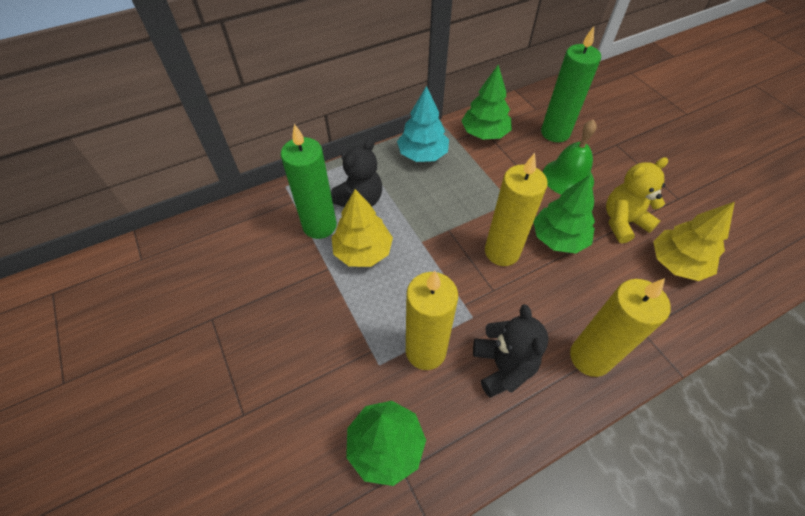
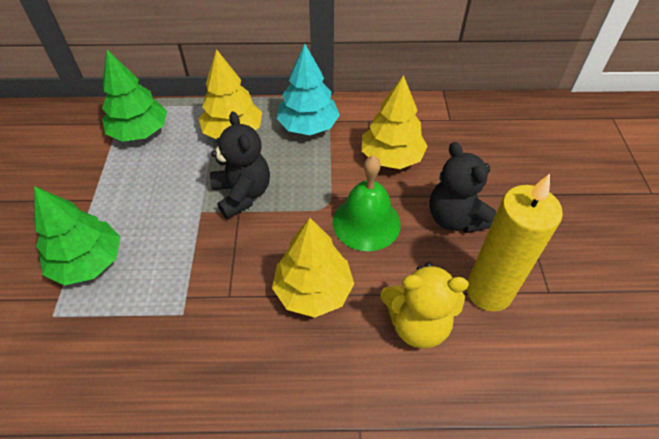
green candle: 2 -> 0
green tree: 3 -> 2
yellow candle: 3 -> 1
yellow tree: 2 -> 3

